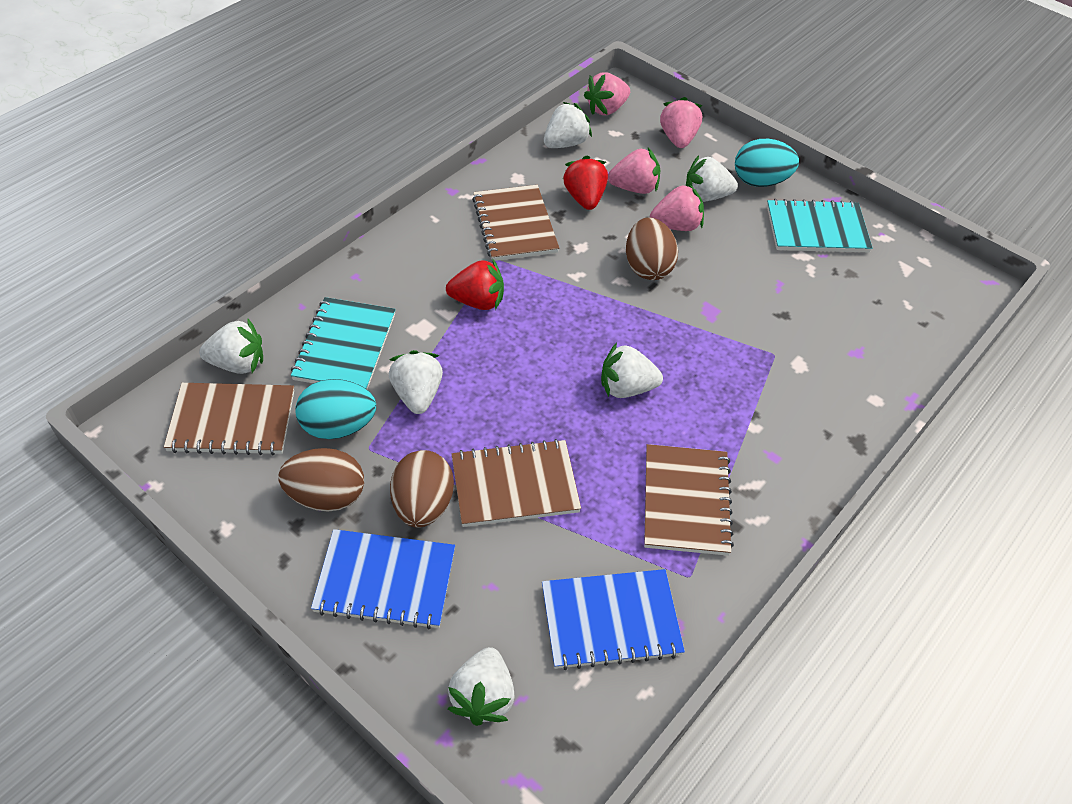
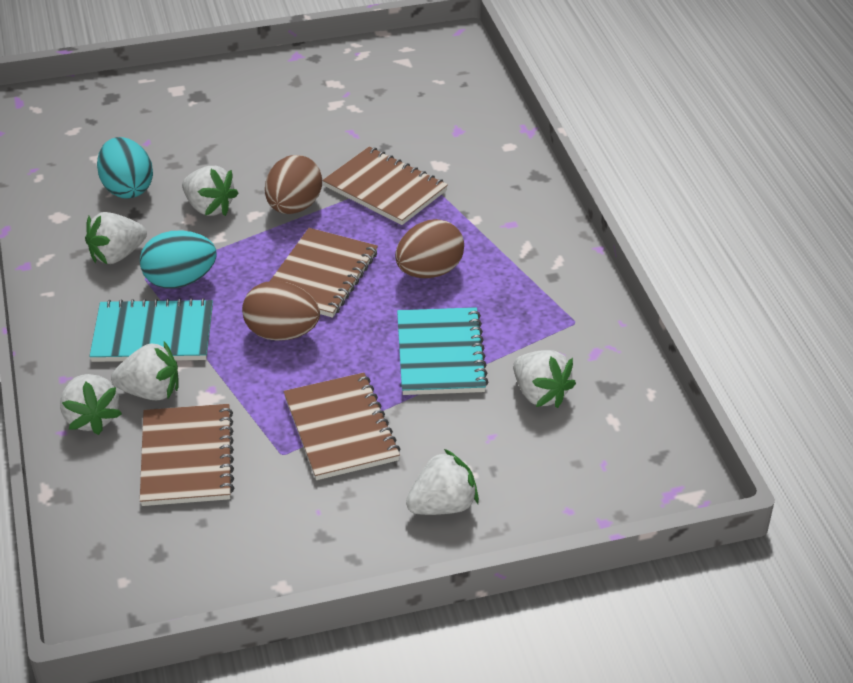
blue notebook: 2 -> 0
pink strawberry: 4 -> 0
red strawberry: 2 -> 0

